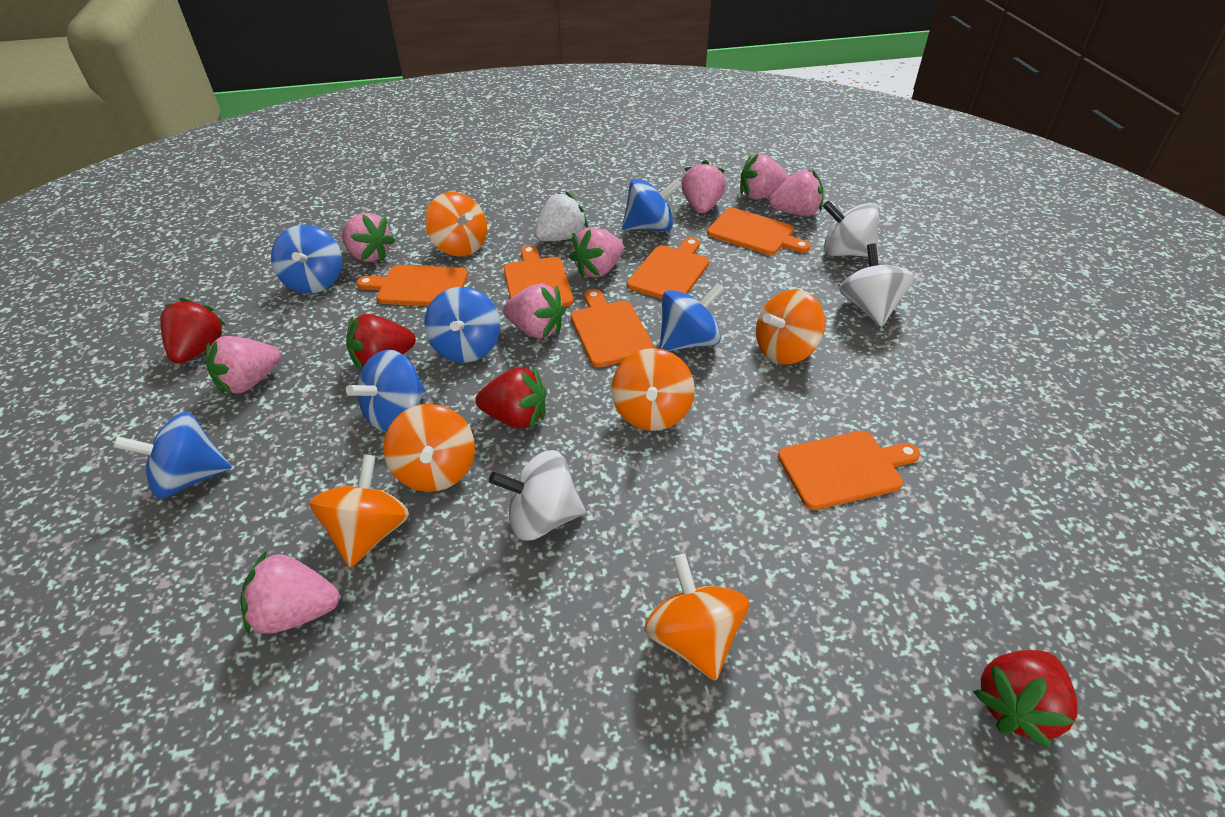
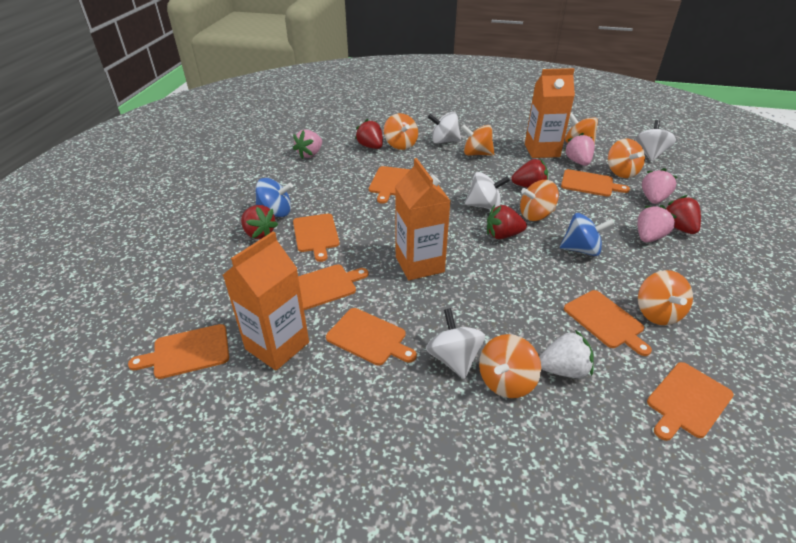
blue spinning top: 6 -> 2
orange carton: 0 -> 3
orange cutting board: 6 -> 8
orange spinning top: 6 -> 7
pink strawberry: 8 -> 4
red strawberry: 4 -> 5
white spinning top: 3 -> 4

